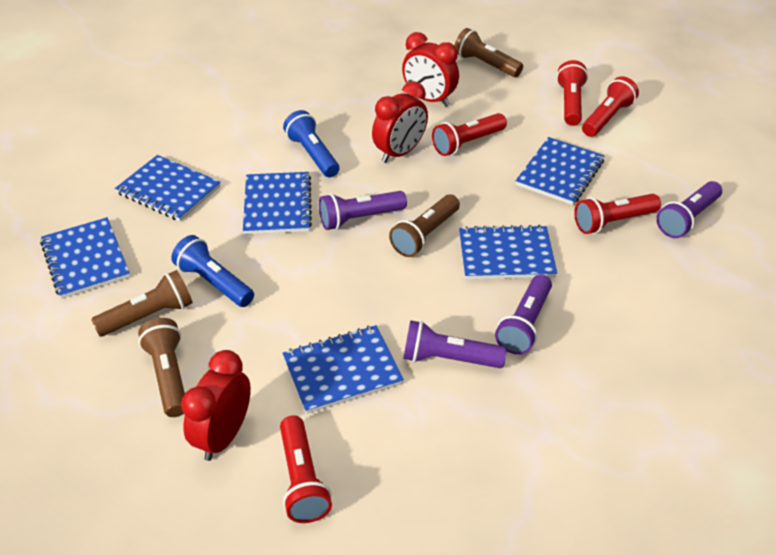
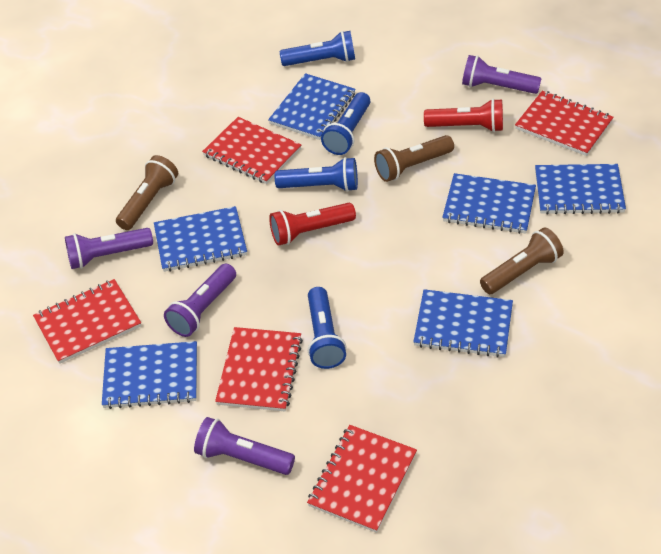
blue flashlight: 2 -> 4
brown flashlight: 4 -> 3
red clock: 3 -> 0
red flashlight: 5 -> 2
red notebook: 0 -> 5

